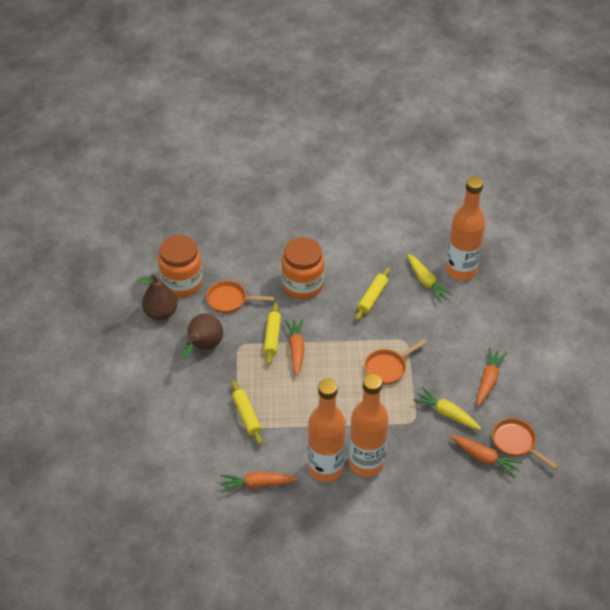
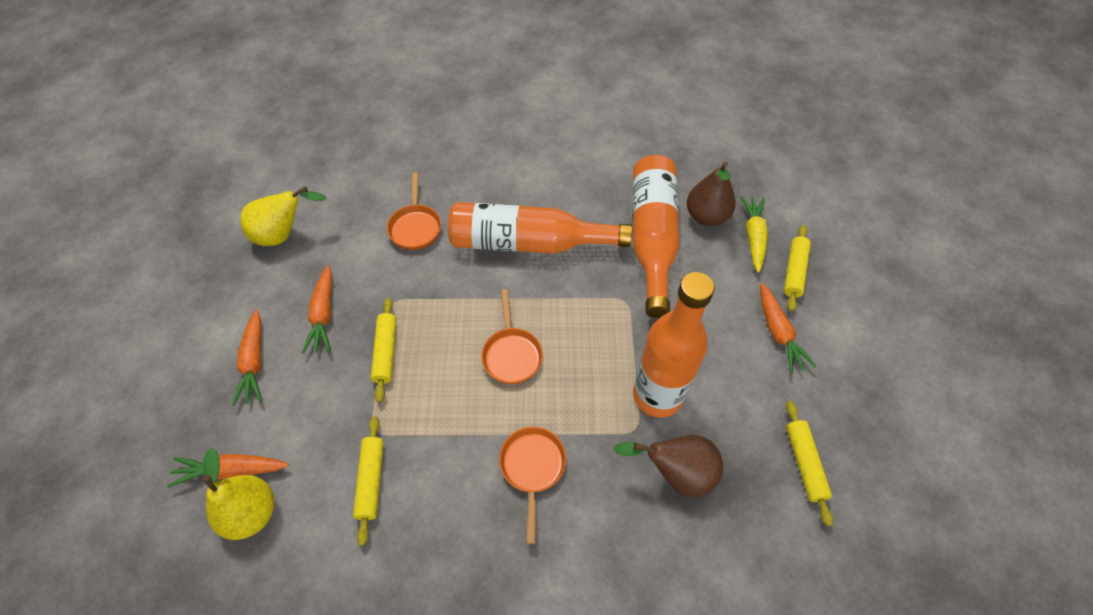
orange jar: 2 -> 0
yellow carrot: 2 -> 1
yellow pear: 0 -> 2
yellow rolling pin: 3 -> 4

